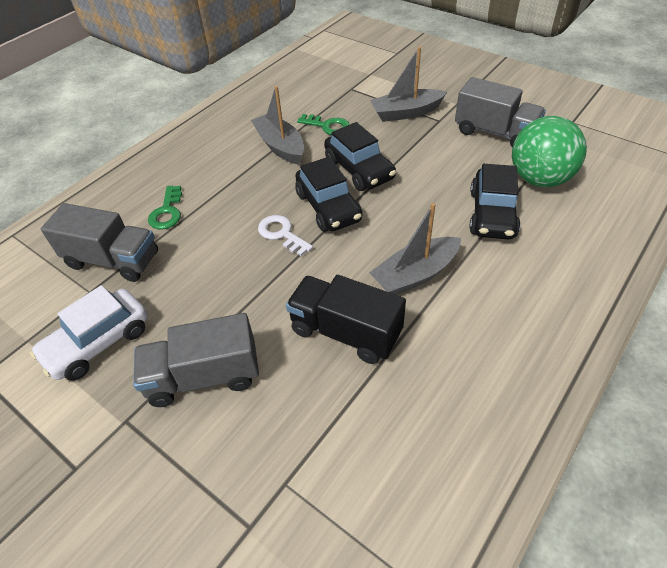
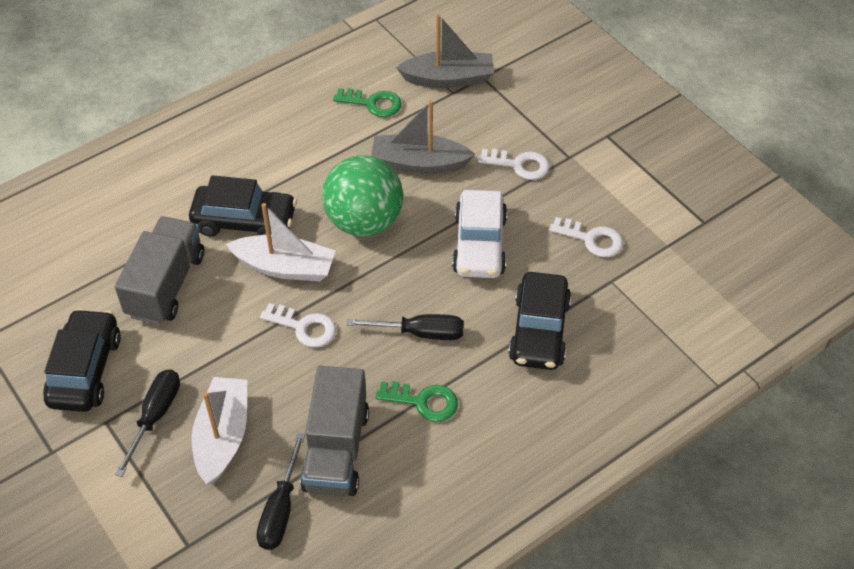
black screwdriver: 0 -> 3
black truck: 1 -> 0
grey boat: 3 -> 2
grey truck: 3 -> 2
white boat: 0 -> 2
white key: 1 -> 3

